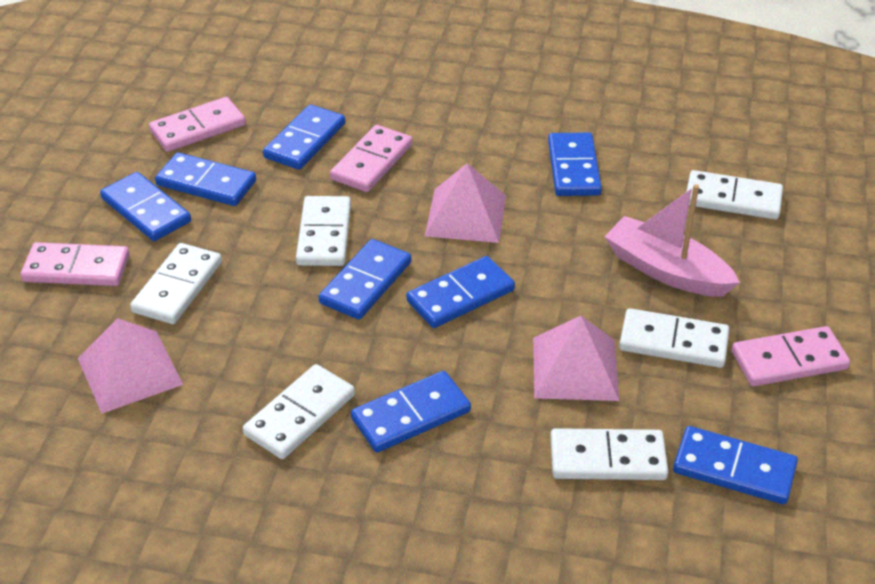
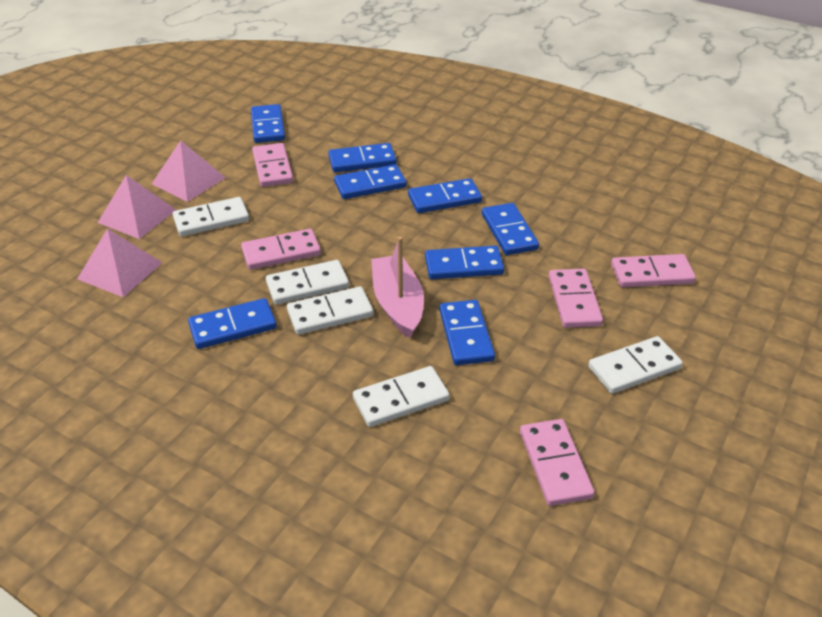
pink domino: 4 -> 5
white domino: 6 -> 5

